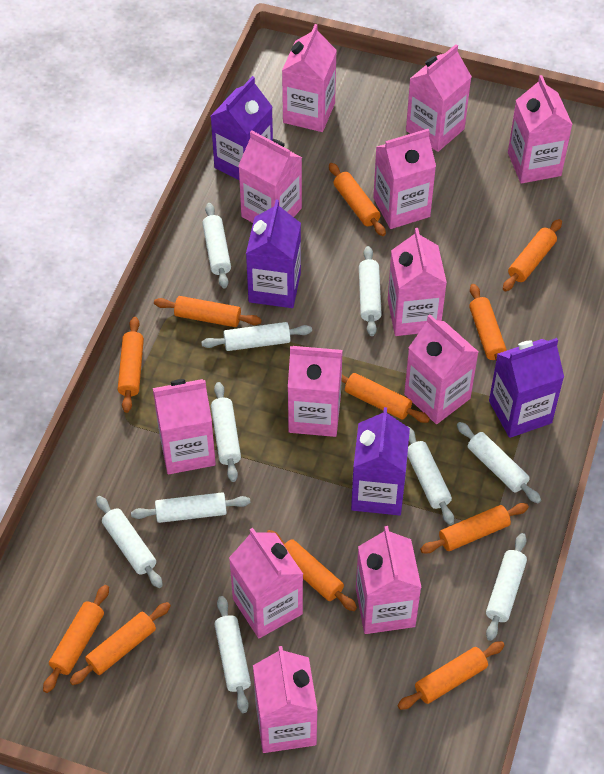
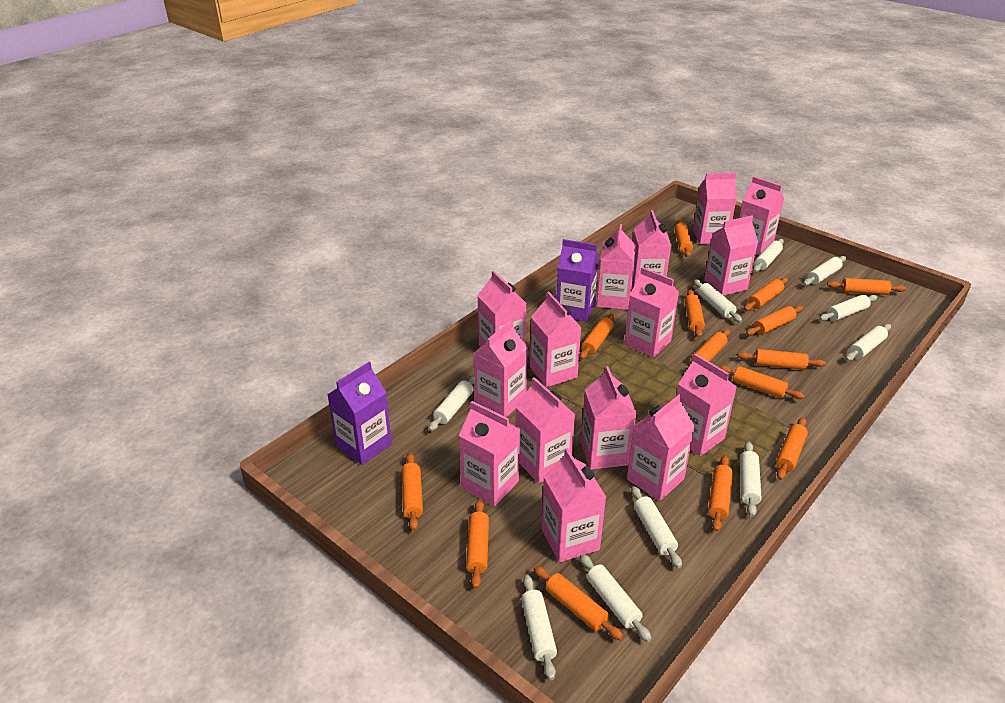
orange rolling pin: 11 -> 14
pink carton: 12 -> 15
purple carton: 4 -> 2

